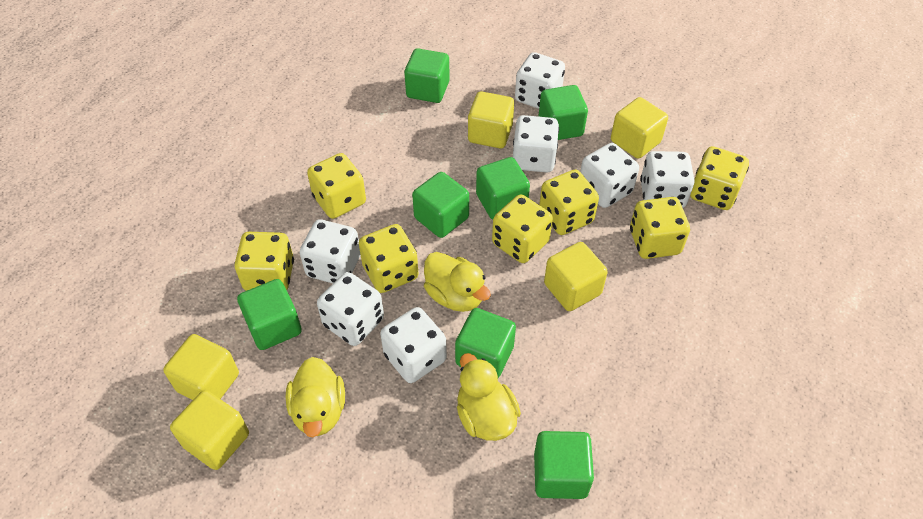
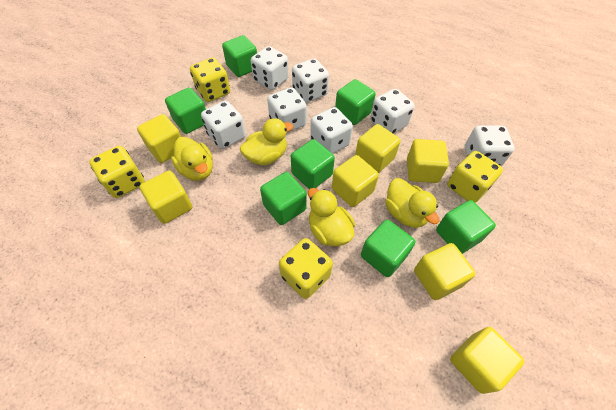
yellow cube: 5 -> 7
yellow dice: 7 -> 4
yellow duck: 3 -> 4

